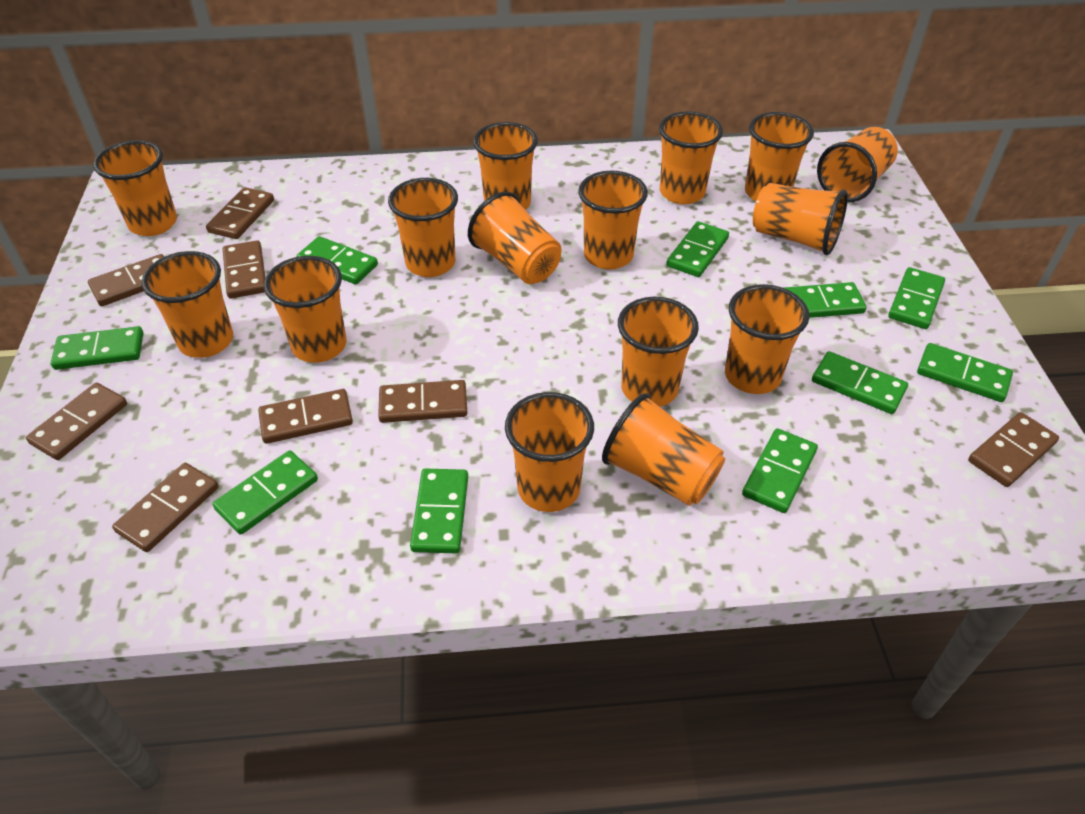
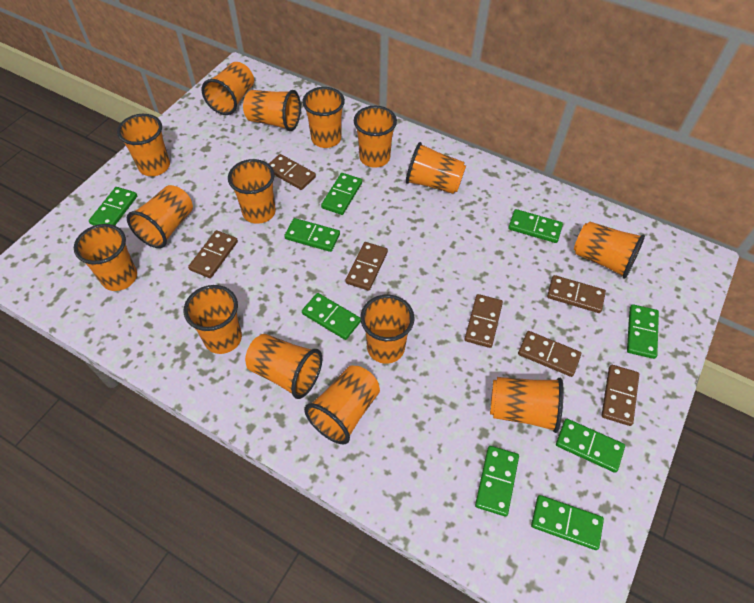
brown domino: 8 -> 7
green domino: 10 -> 9

